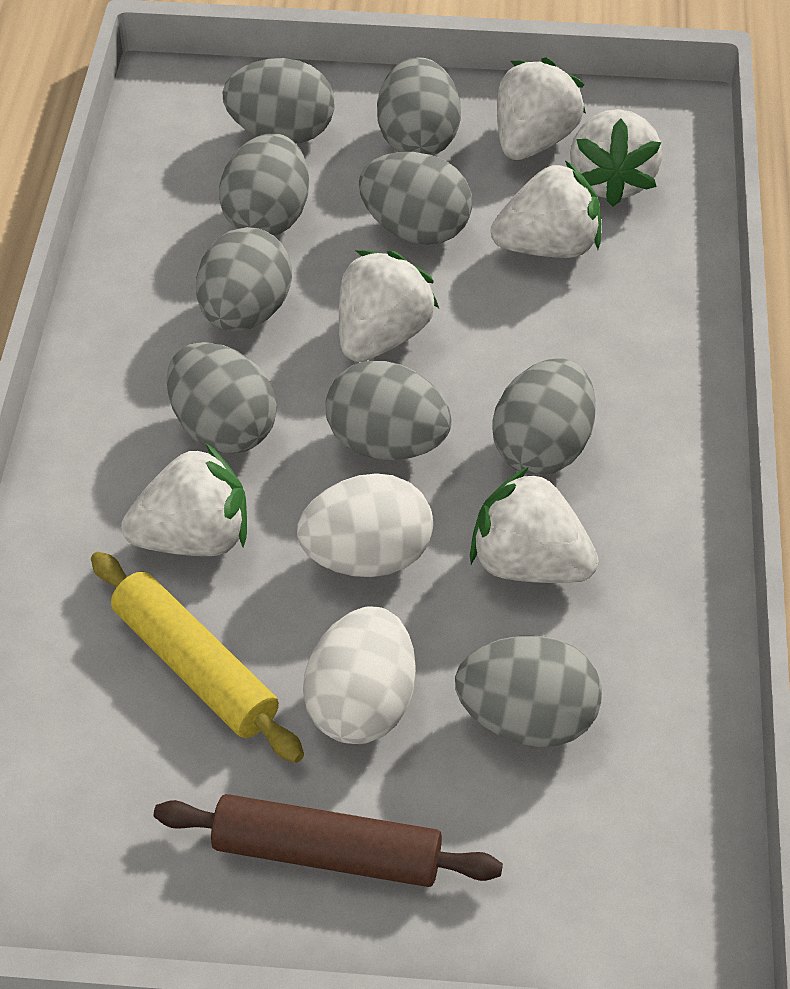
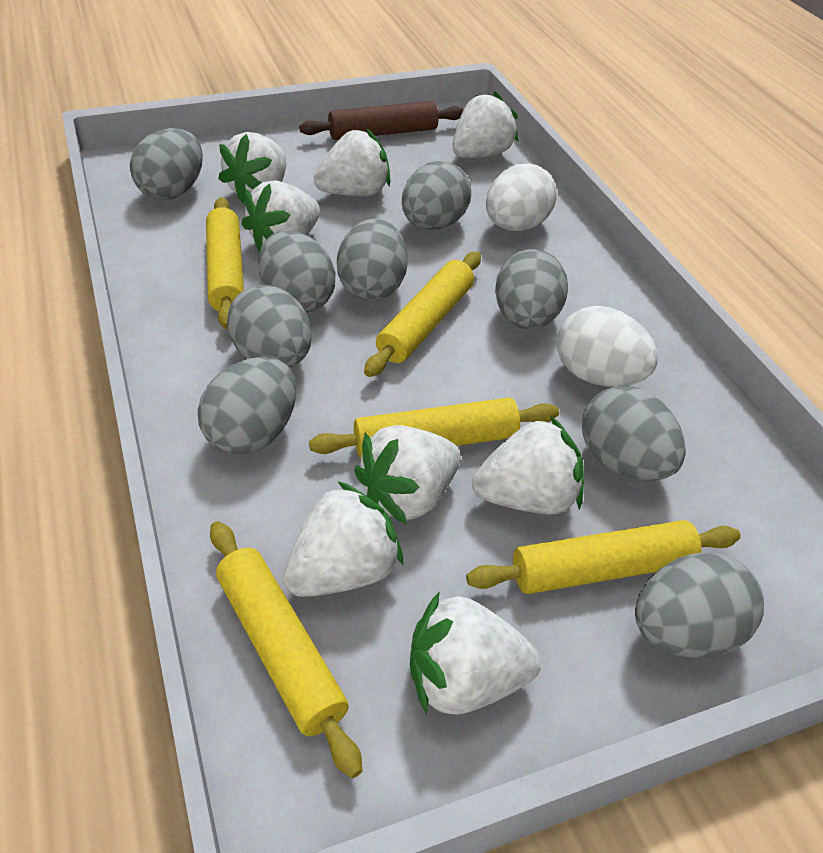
white strawberry: 6 -> 8
yellow rolling pin: 1 -> 5

